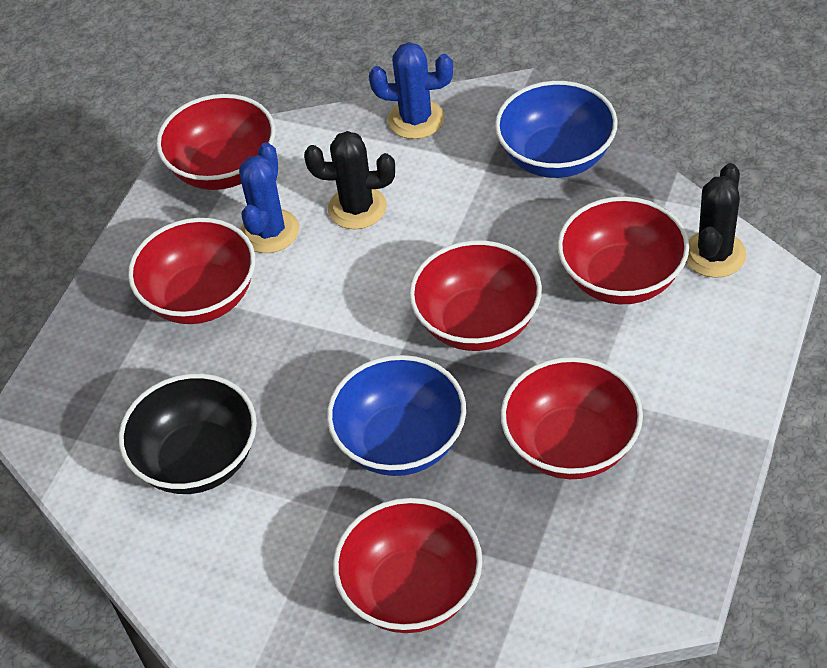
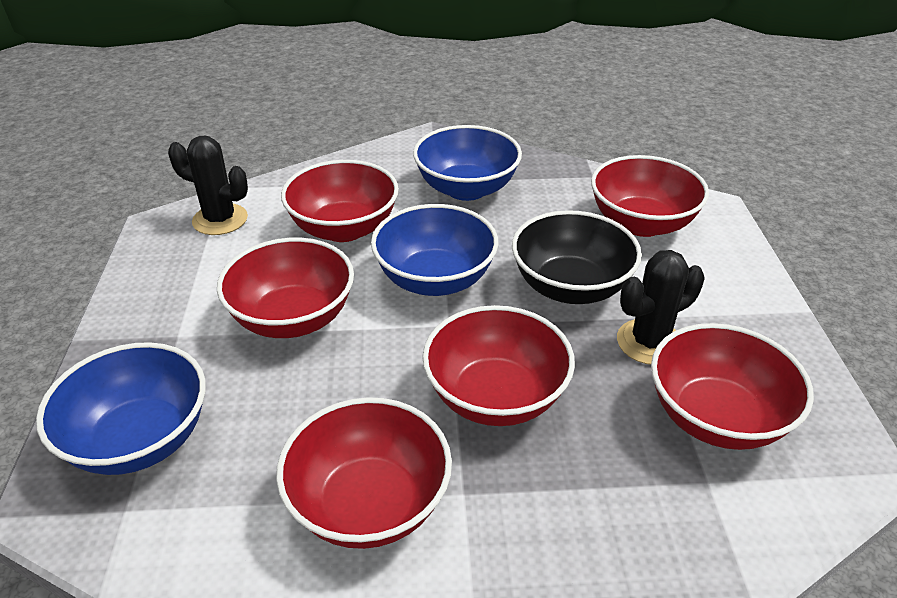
blue bowl: 2 -> 3
blue cactus: 2 -> 0

